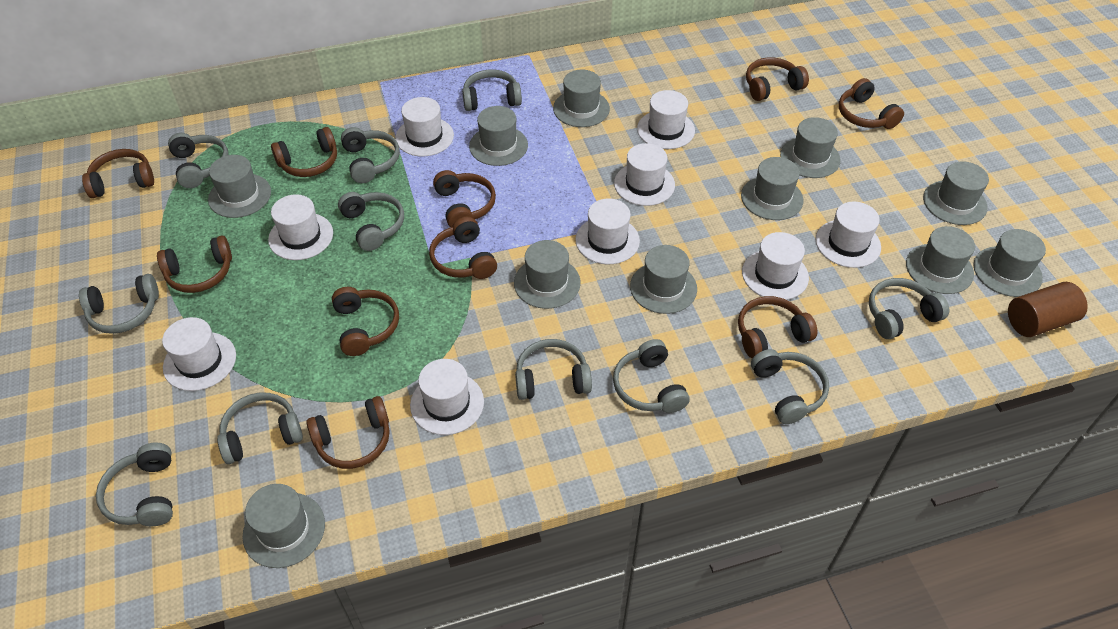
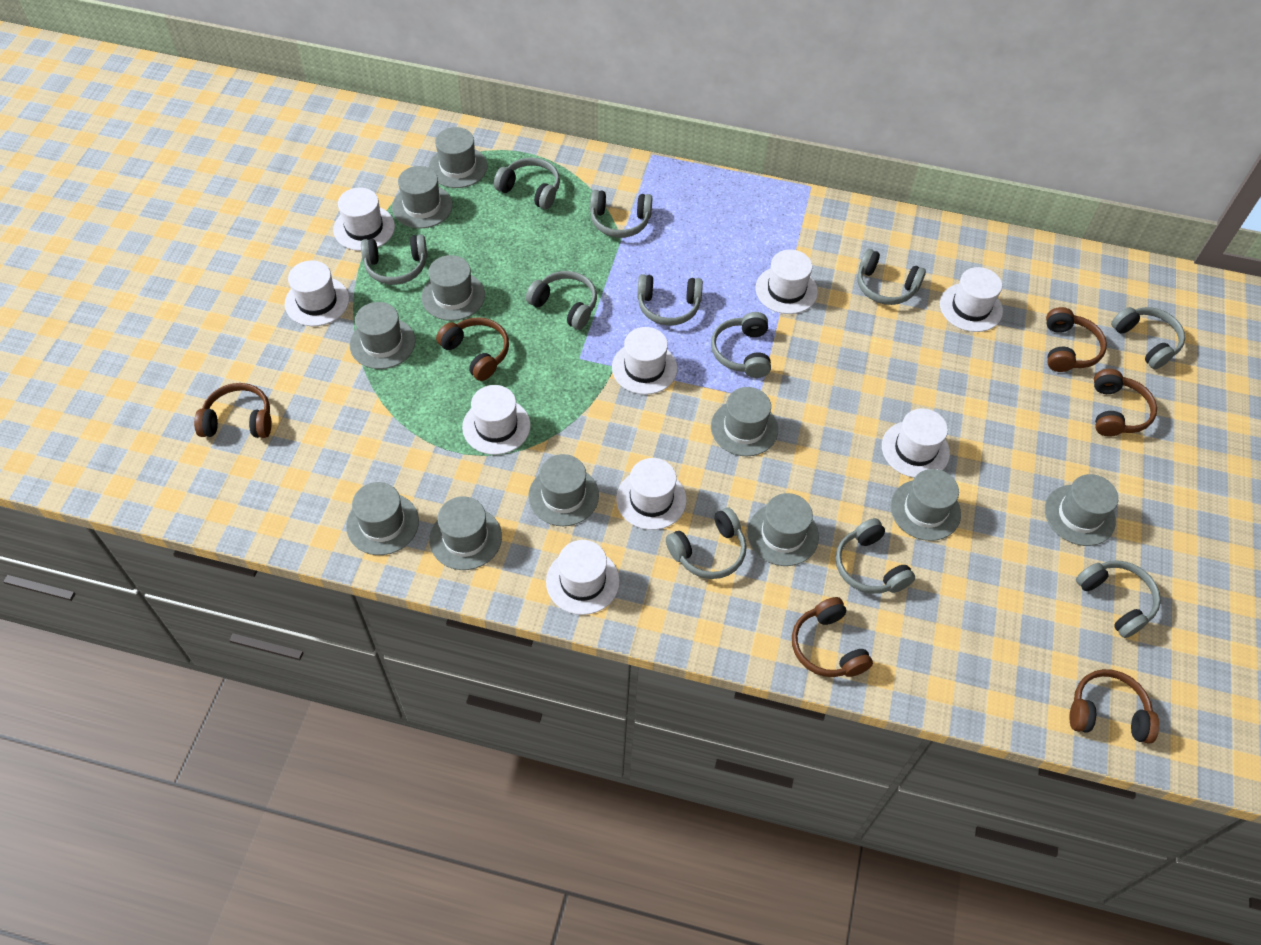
brown cylinder: 1 -> 0
brown headphones: 10 -> 6

